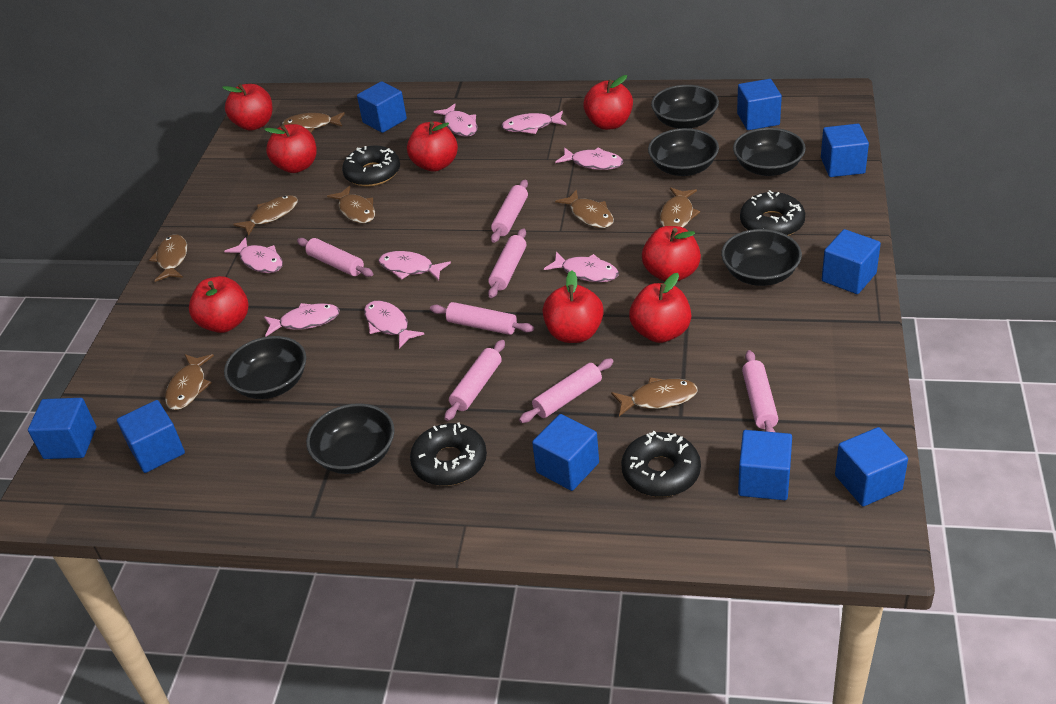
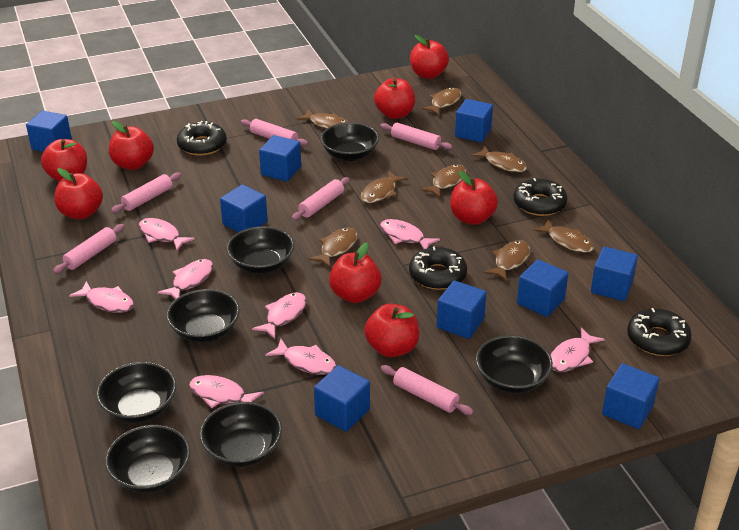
black bowl: 6 -> 7
pink rolling pin: 7 -> 6

